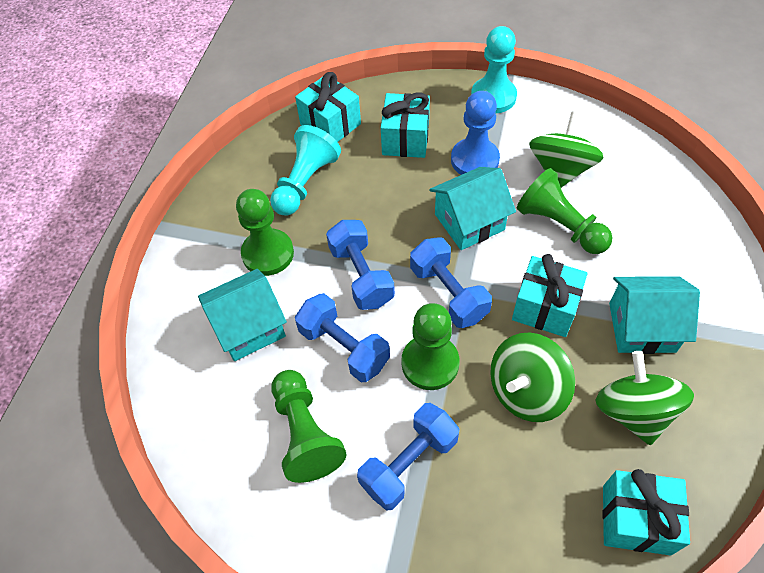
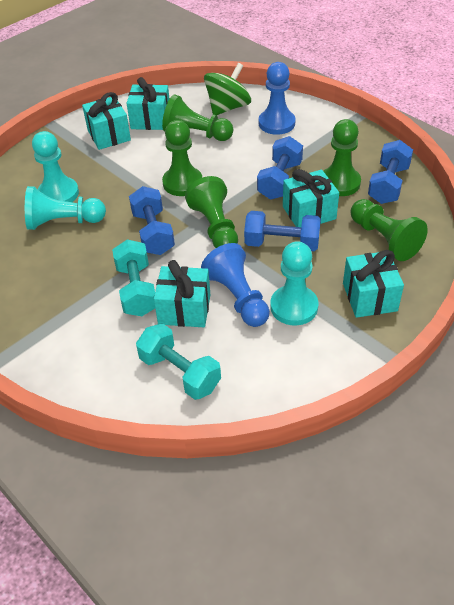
blue pawn: 1 -> 2
green pawn: 4 -> 5
green spinning top: 3 -> 1
turquoise dumbbell: 0 -> 2
turquoise gift: 4 -> 5
turquoise house: 3 -> 0
turquoise pawn: 2 -> 3

